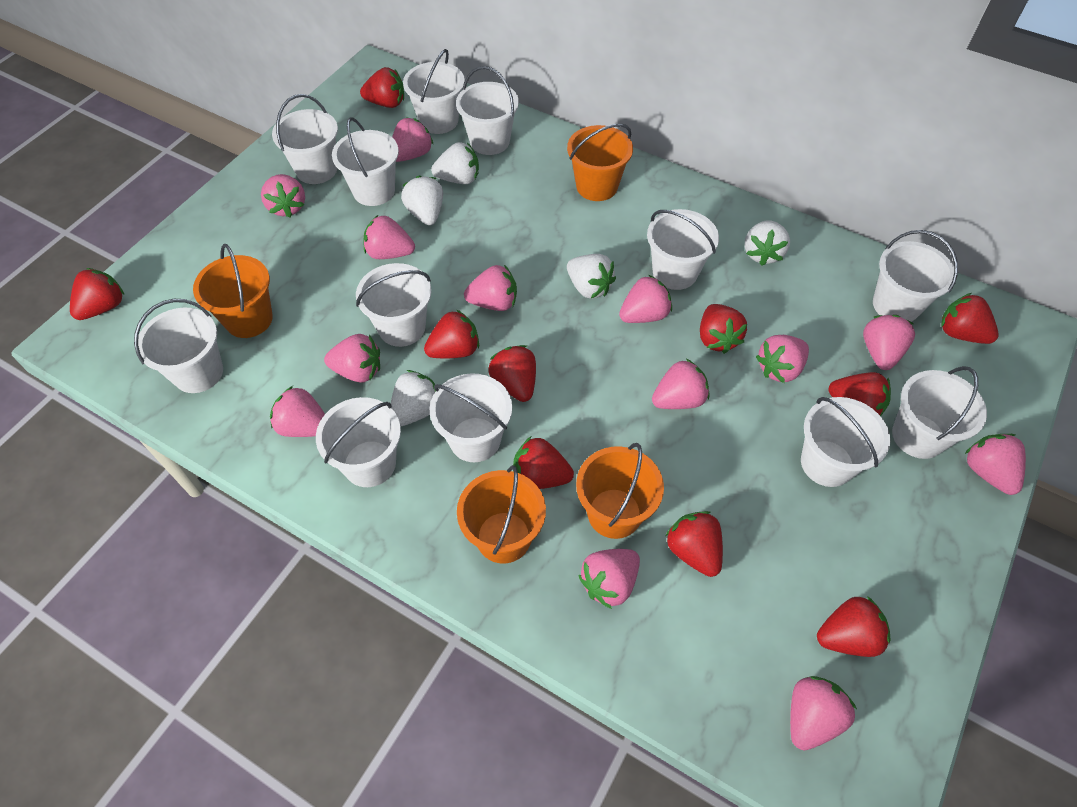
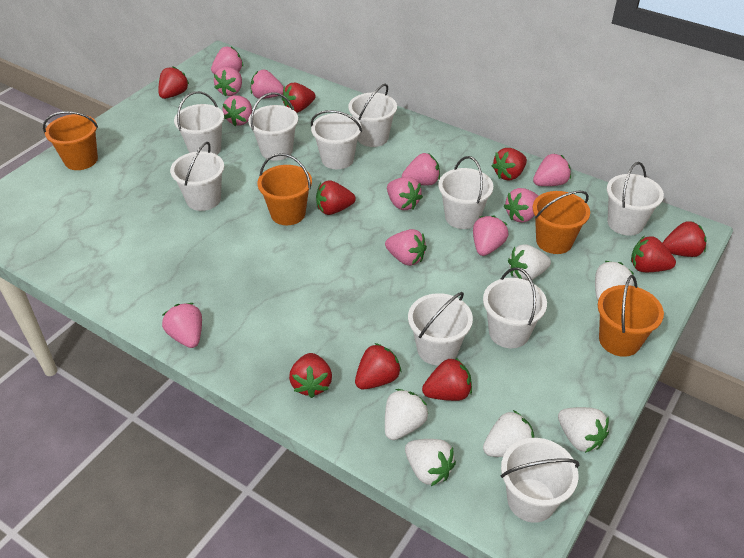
pink strawberry: 13 -> 11
red strawberry: 10 -> 9
white bucket: 12 -> 10
white strawberry: 5 -> 6

